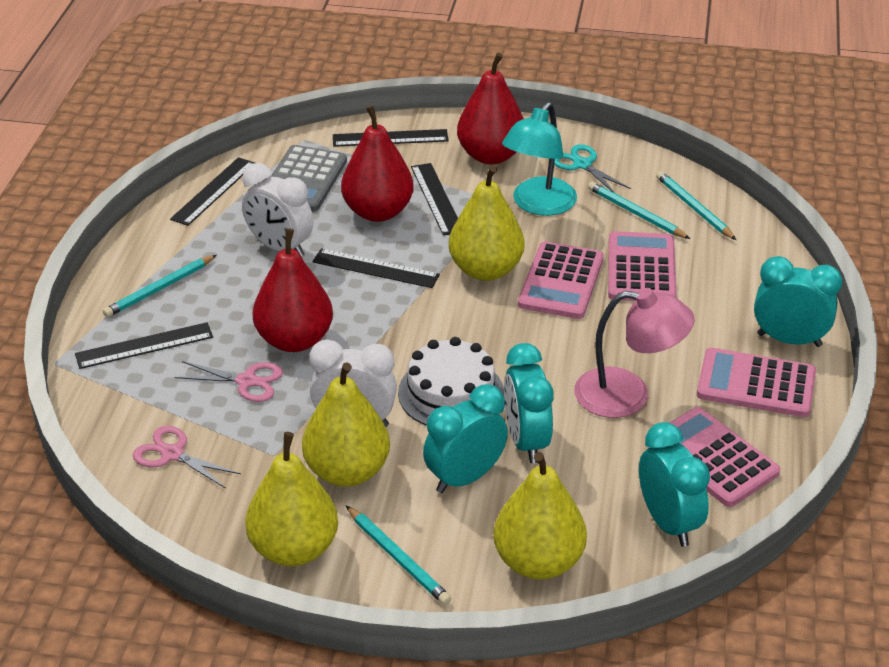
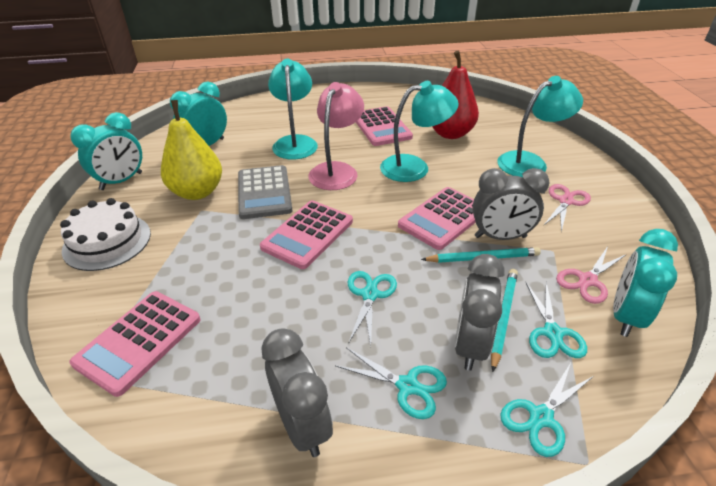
black ruler: 5 -> 0
grey clock: 0 -> 3
red pear: 3 -> 1
turquoise clock: 4 -> 3
turquoise lamp: 1 -> 3
turquoise pencil: 4 -> 2
turquoise scissors: 1 -> 4
white clock: 2 -> 0
yellow pear: 4 -> 1

